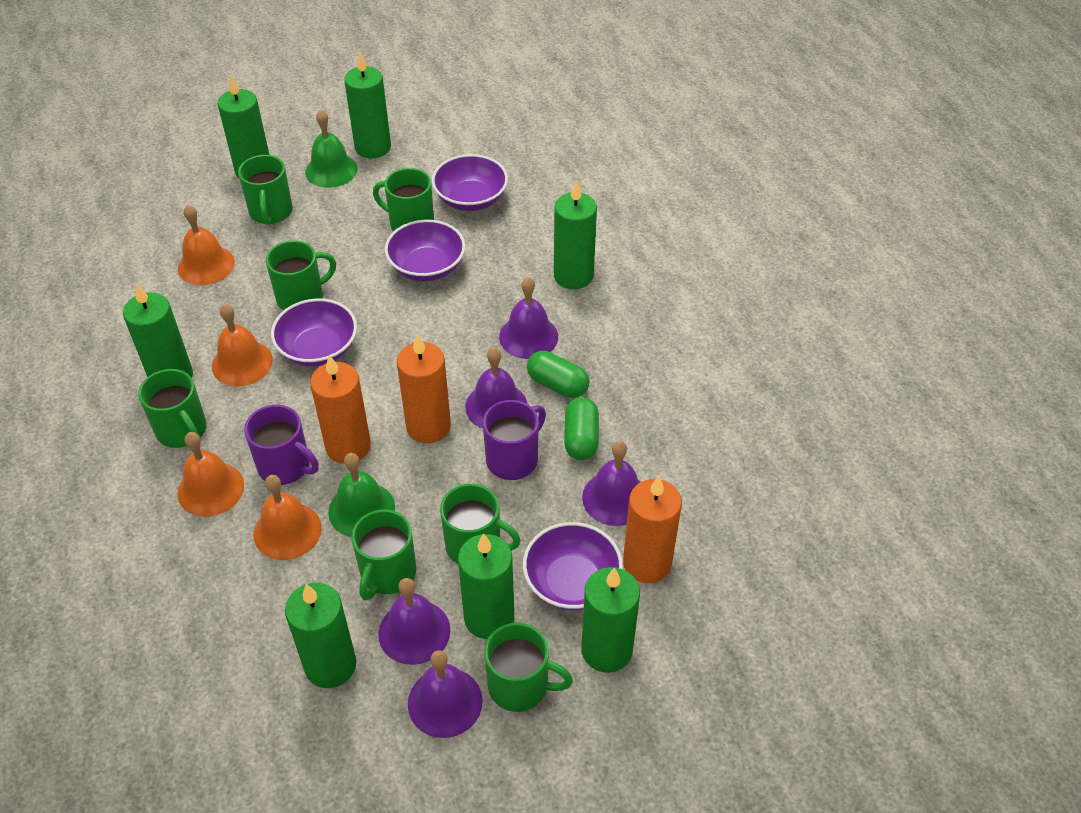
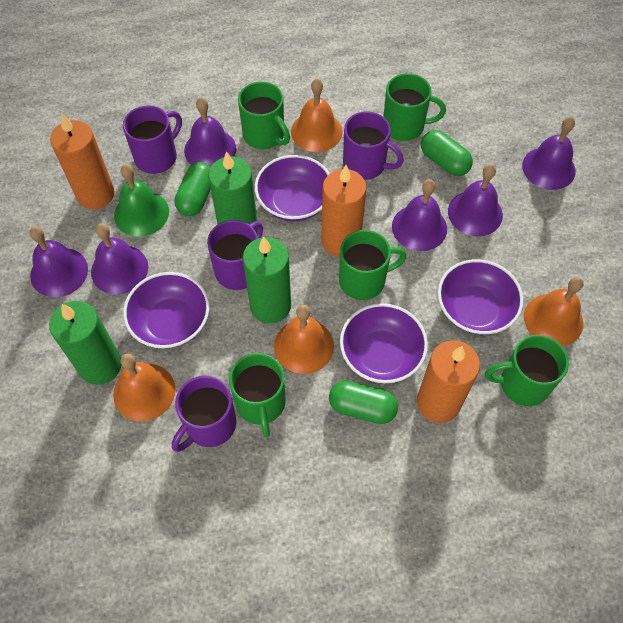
green bell: 2 -> 1
green candle: 7 -> 3
green capsule: 2 -> 3
green mug: 7 -> 5
purple bell: 5 -> 6
purple mug: 2 -> 4

